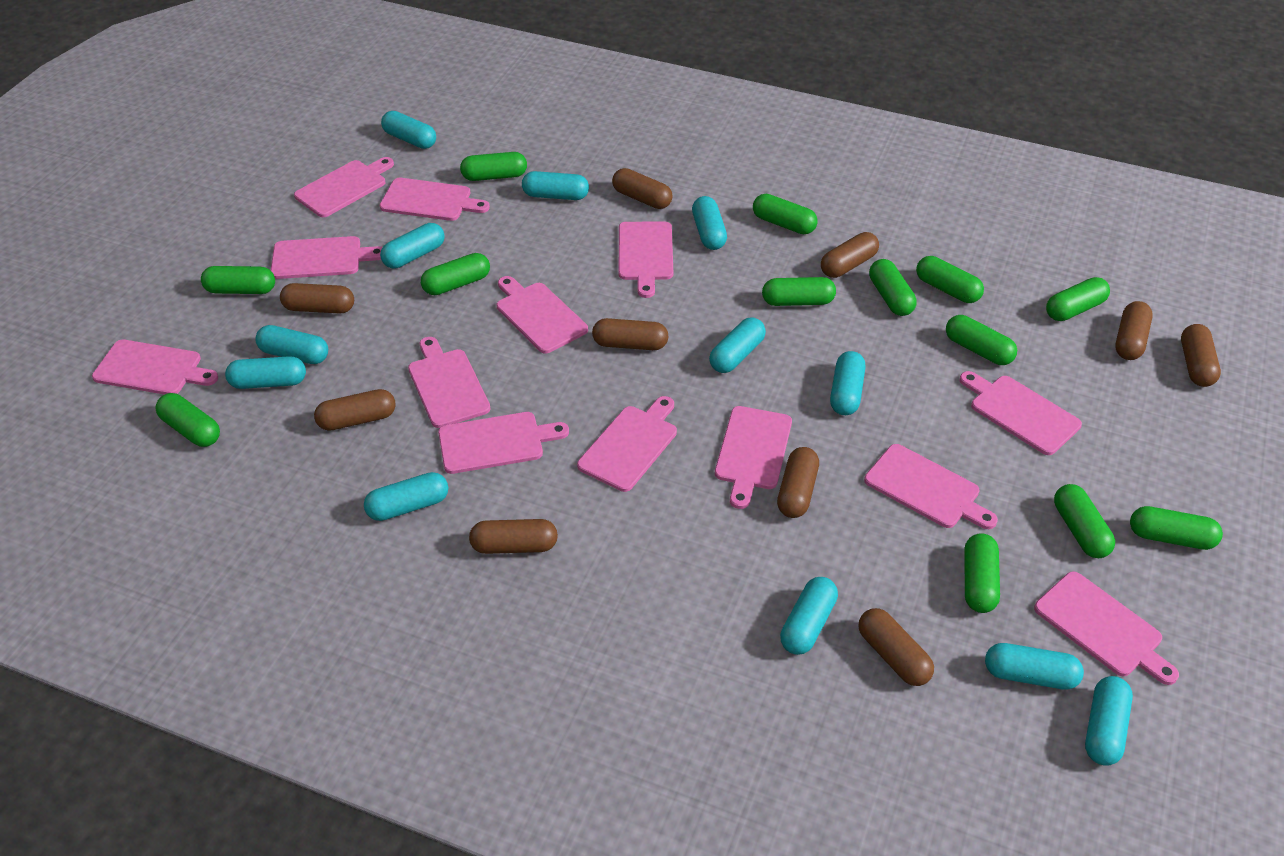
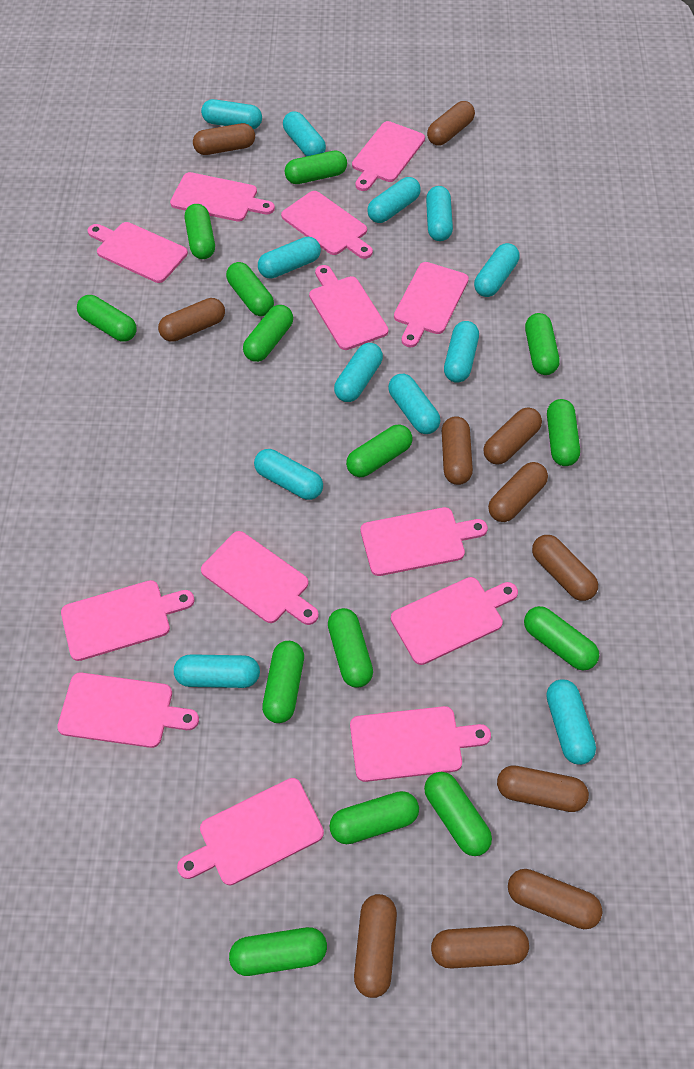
brown capsule: 10 -> 11
green capsule: 13 -> 14

